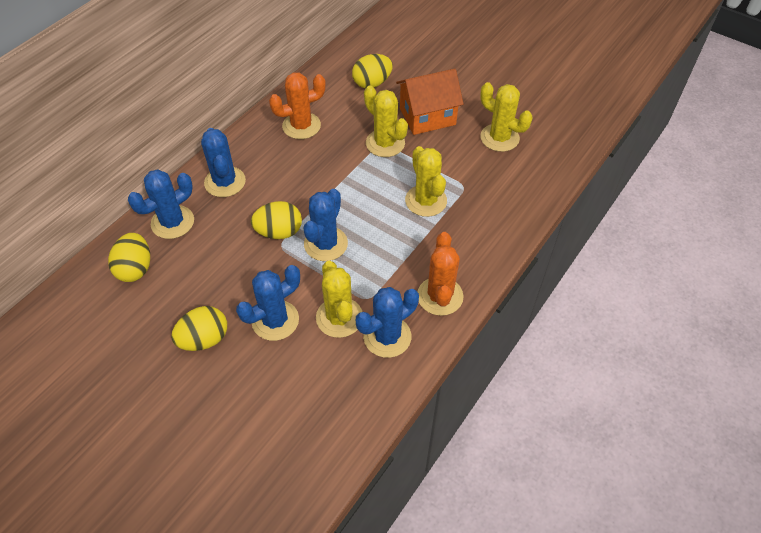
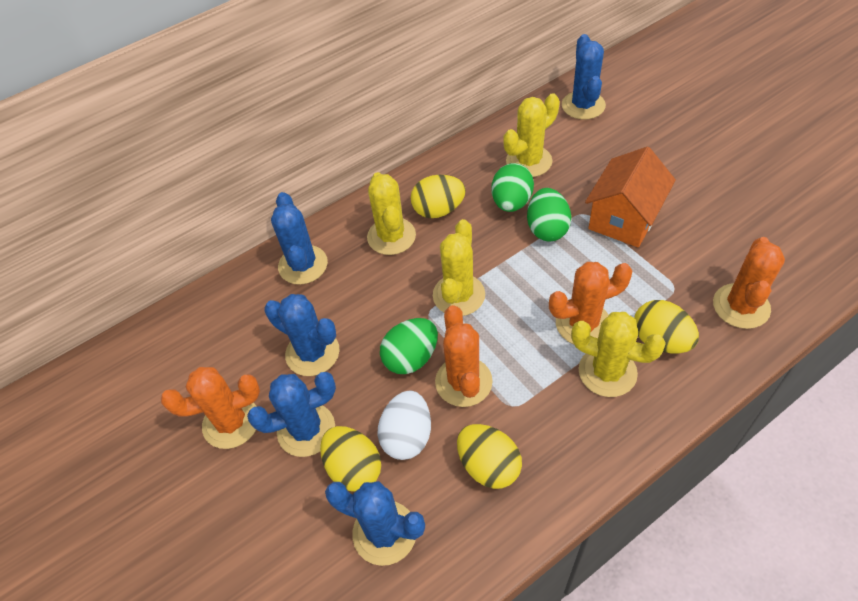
green egg: 0 -> 3
orange cactus: 2 -> 4
white egg: 0 -> 1

